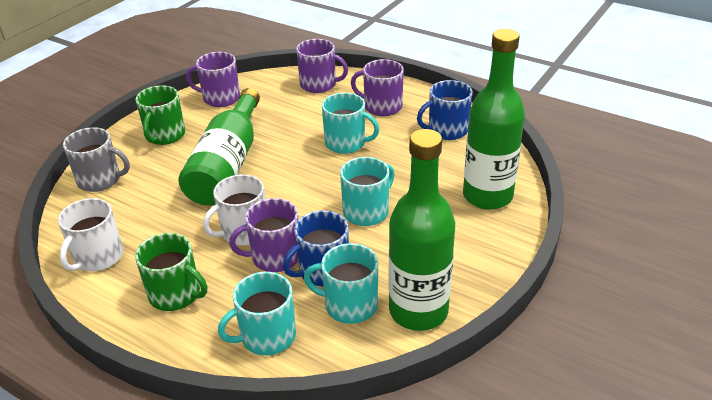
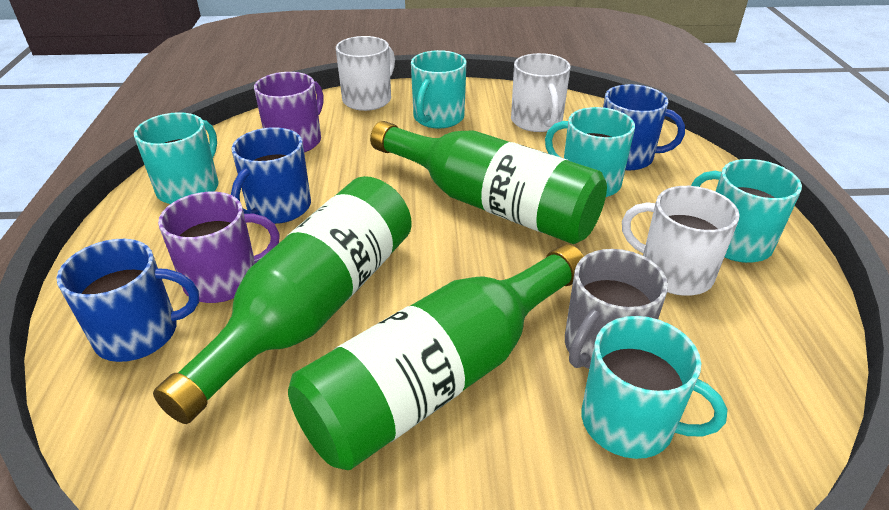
blue mug: 2 -> 3
green mug: 2 -> 0
purple mug: 4 -> 2
turquoise mug: 4 -> 5
white mug: 2 -> 3

